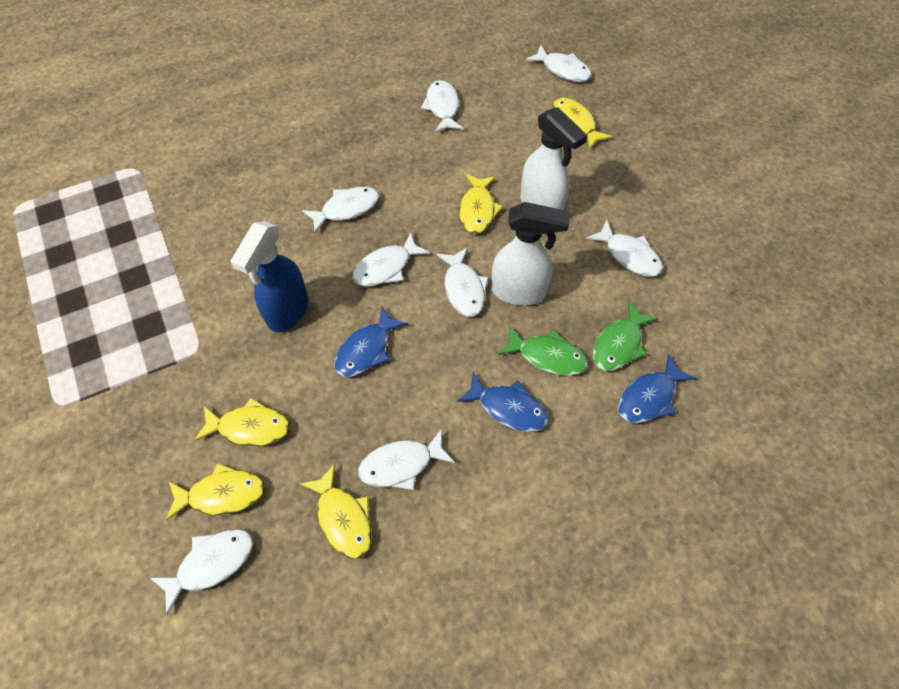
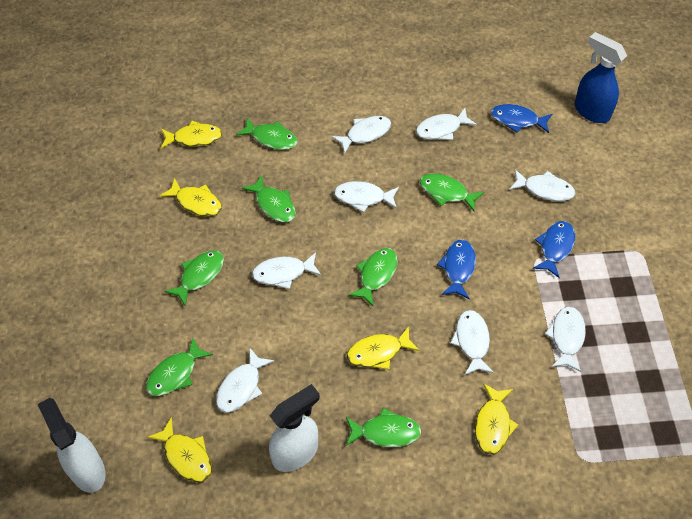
green fish: 2 -> 7

